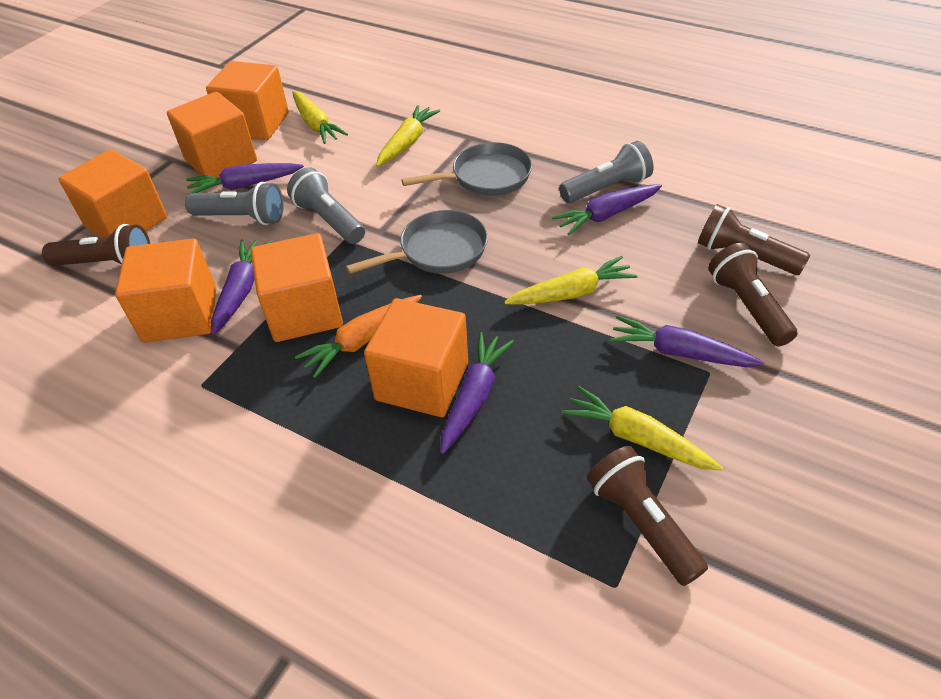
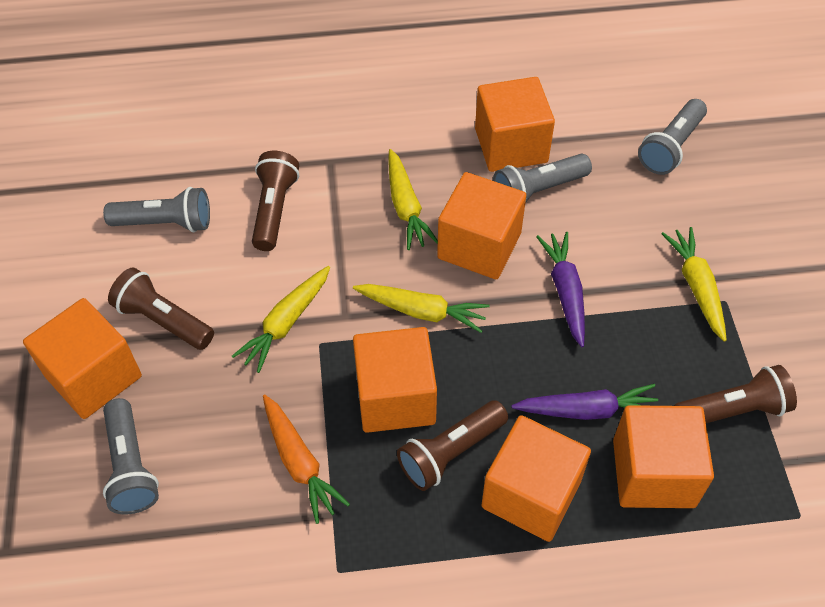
grey flashlight: 3 -> 4
grey pan: 2 -> 0
purple carrot: 5 -> 2

